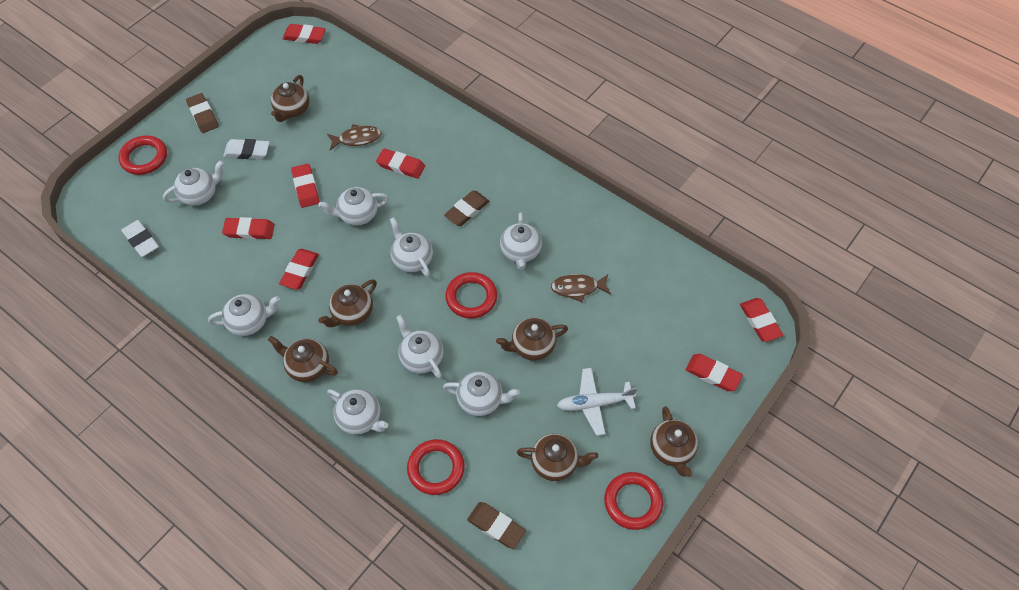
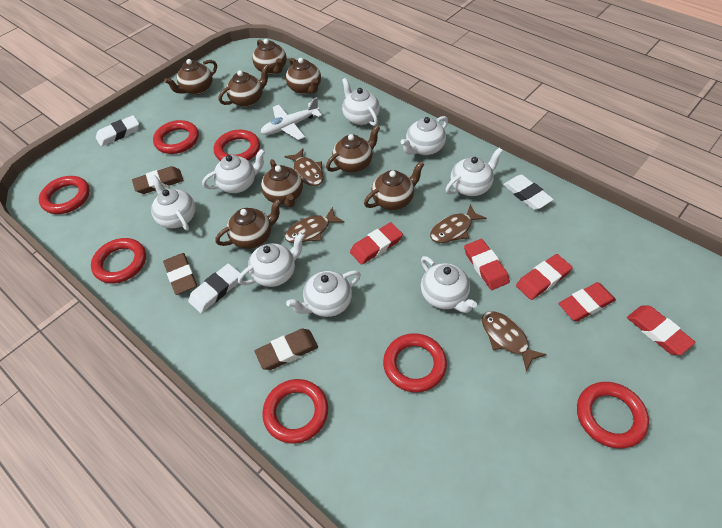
brown fish: 2 -> 4
brown teapot: 6 -> 8
red eraser: 7 -> 5
red ring: 4 -> 7
white eraser: 2 -> 3

